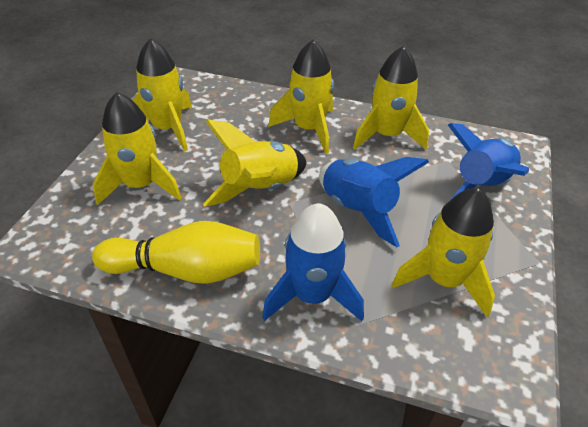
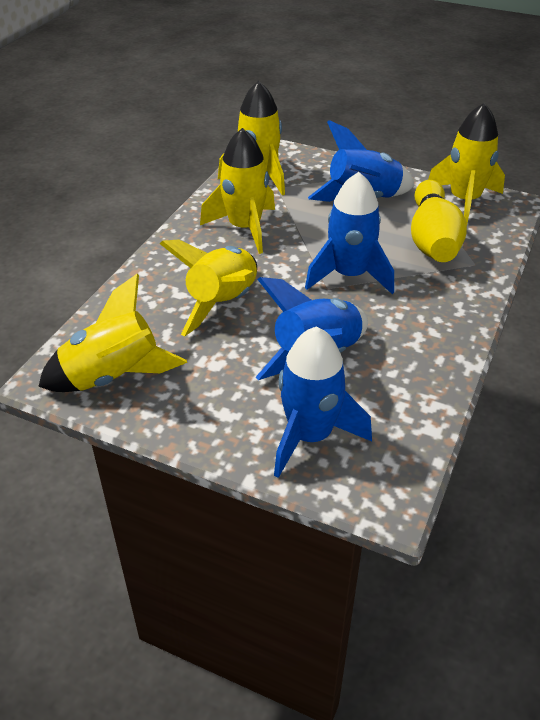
blue rocket: 3 -> 4
yellow rocket: 6 -> 5

